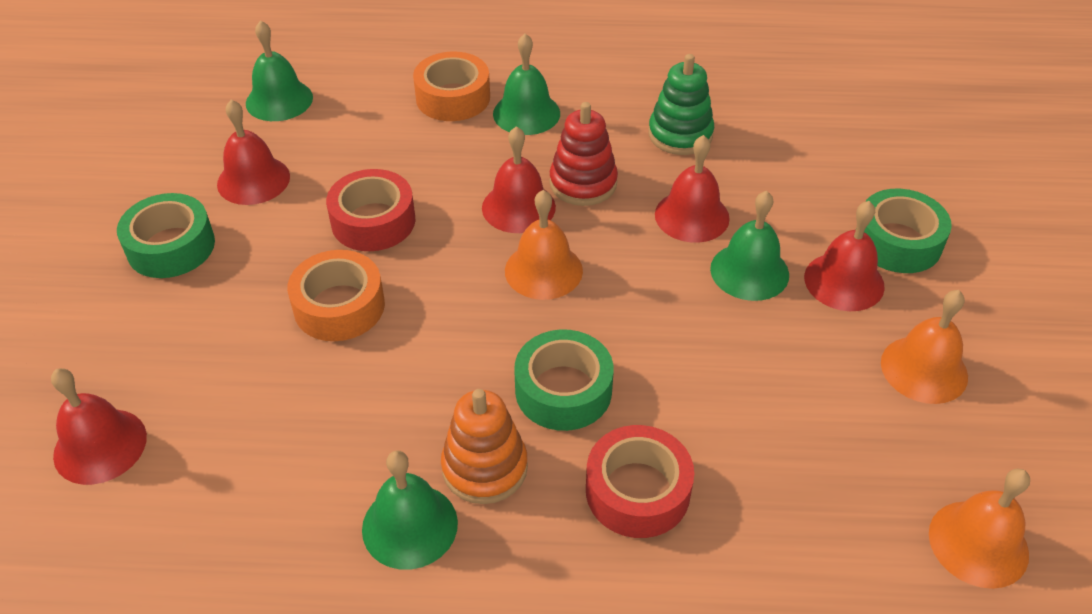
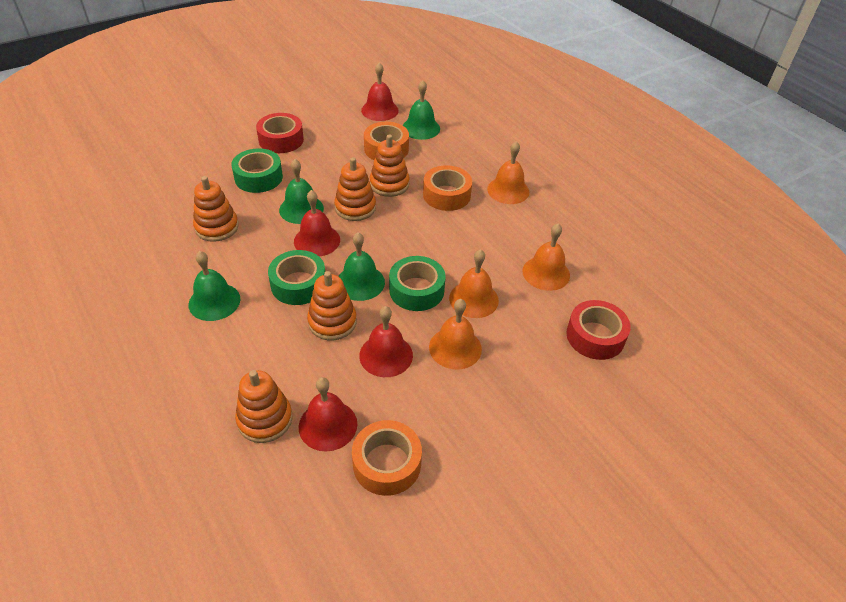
green stacking toy: 1 -> 0
orange bell: 3 -> 4
orange stacking toy: 1 -> 5
orange tape: 2 -> 3
red bell: 5 -> 4
red stacking toy: 1 -> 0

